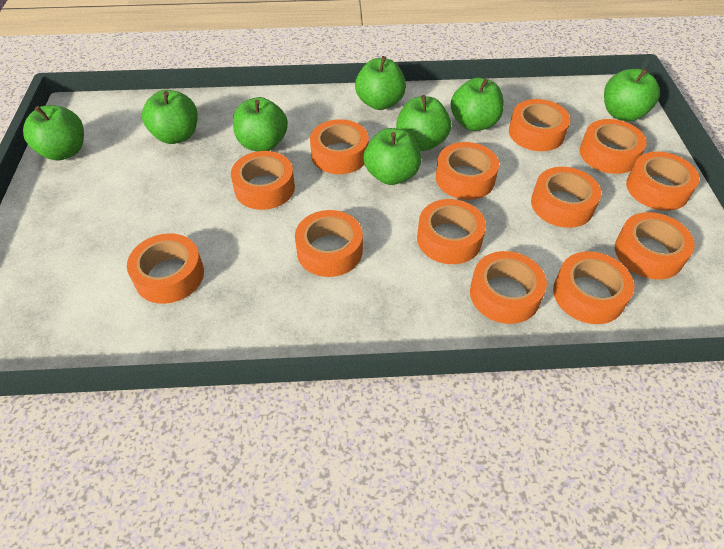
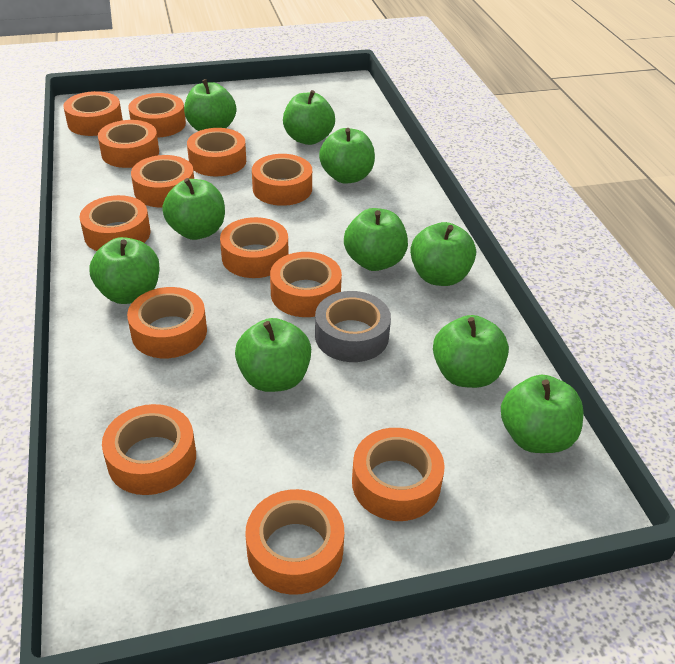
green apple: 8 -> 10
grey tape: 0 -> 1

